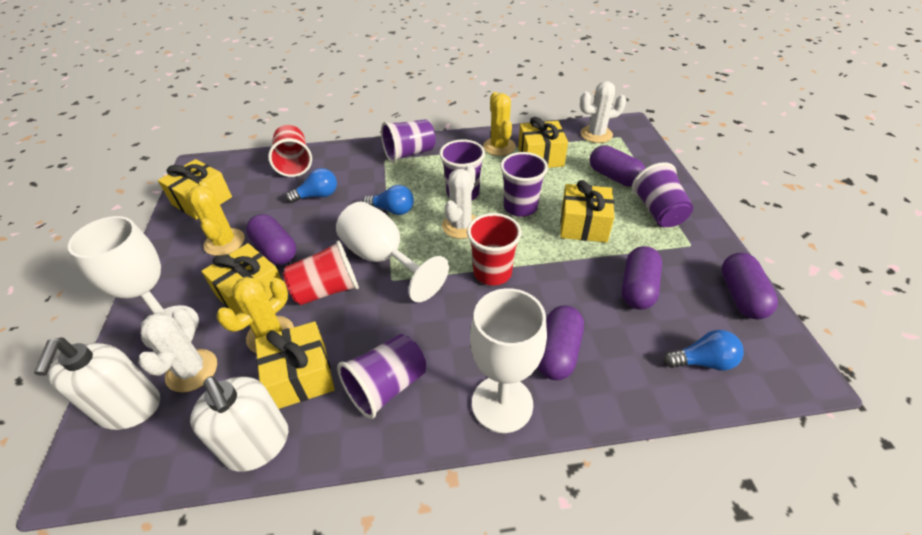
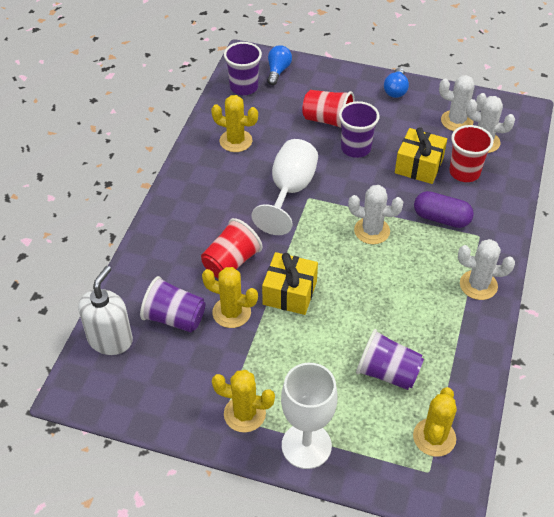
blue light bulb: 3 -> 2
purple capsule: 5 -> 1
purple cup: 5 -> 4
white cactus: 3 -> 4
white goblet: 3 -> 2
white soap dispenser: 2 -> 1
yellow cactus: 3 -> 4
yellow gift: 5 -> 2

